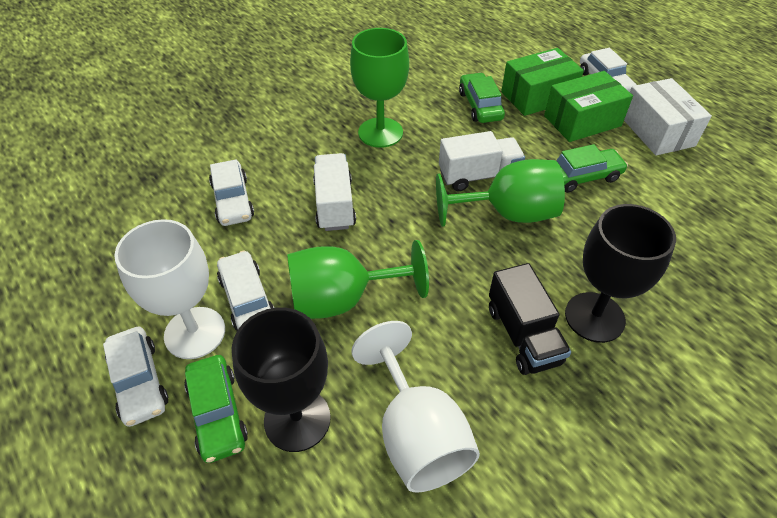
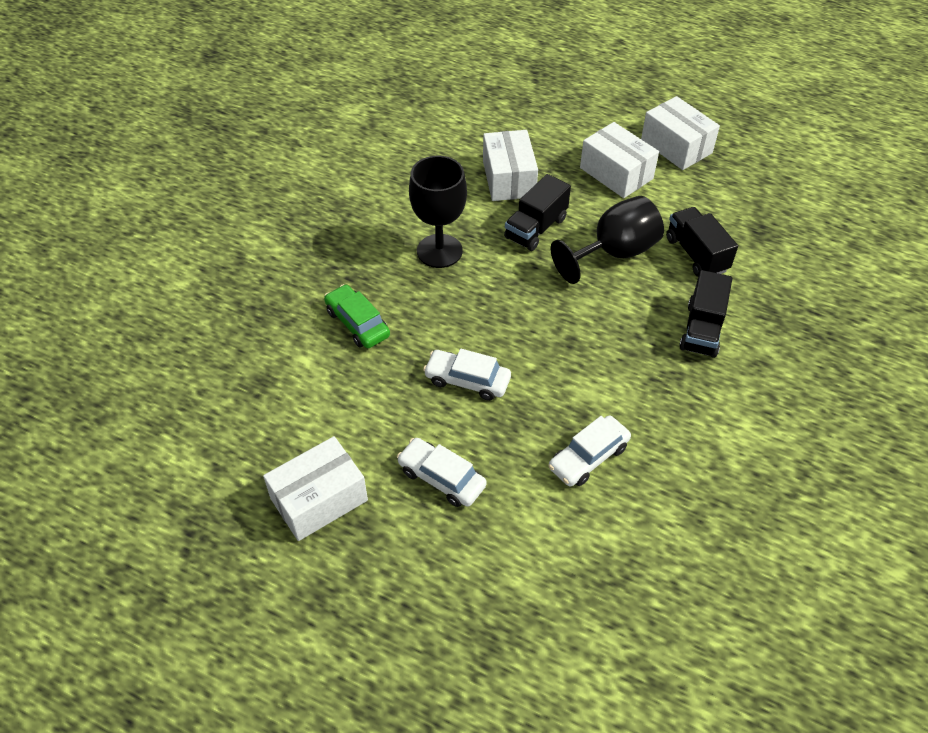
black truck: 1 -> 3
green box: 2 -> 0
green car: 3 -> 1
green goblet: 3 -> 0
white box: 1 -> 4
white car: 4 -> 3
white goblet: 2 -> 0
white truck: 2 -> 0

